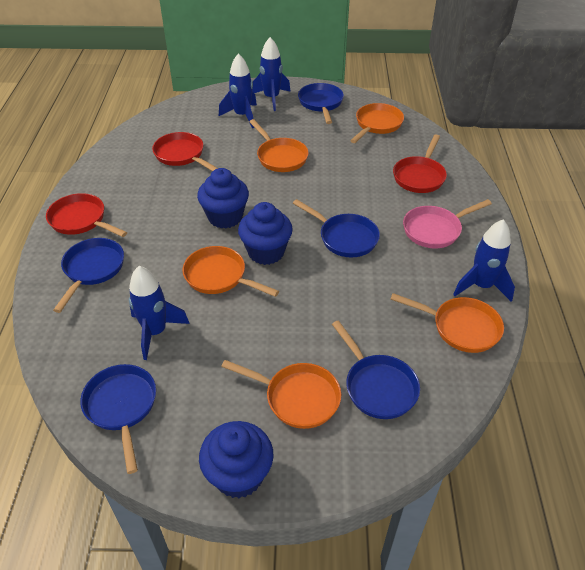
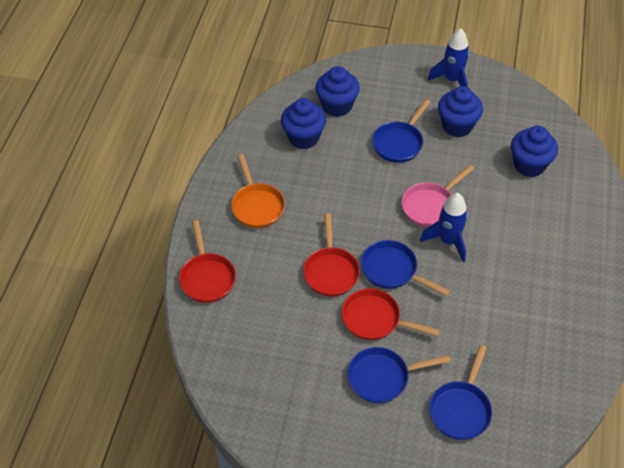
blue cupcake: 3 -> 4
blue pan: 5 -> 4
blue rocket: 4 -> 2
orange pan: 5 -> 1

